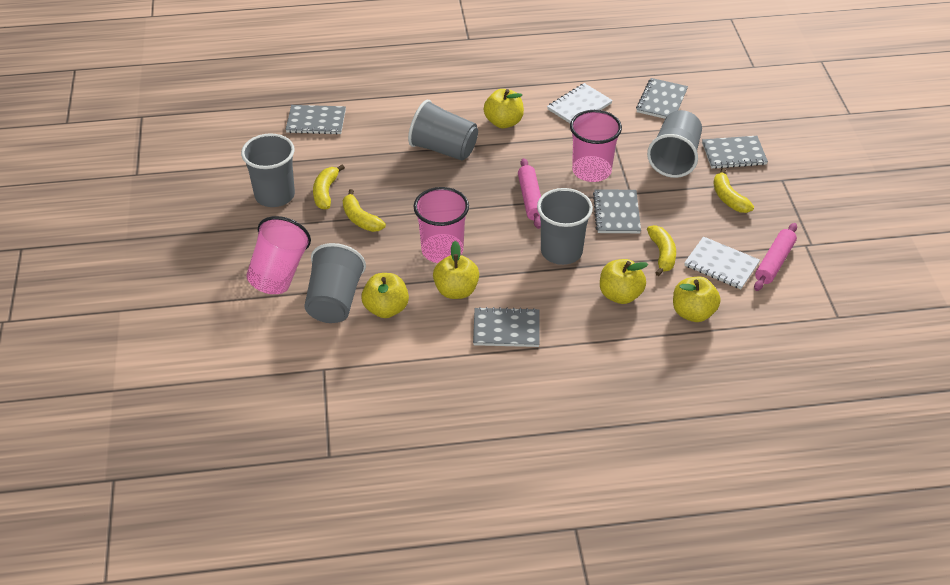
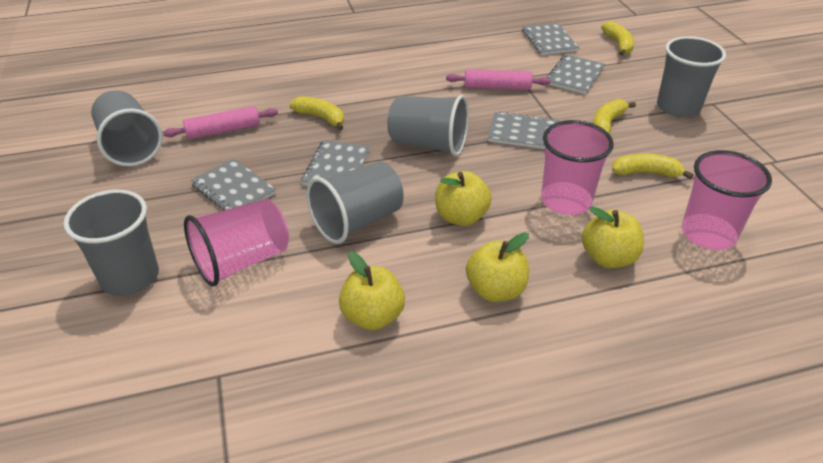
white notebook: 2 -> 0
yellow apple: 5 -> 4

